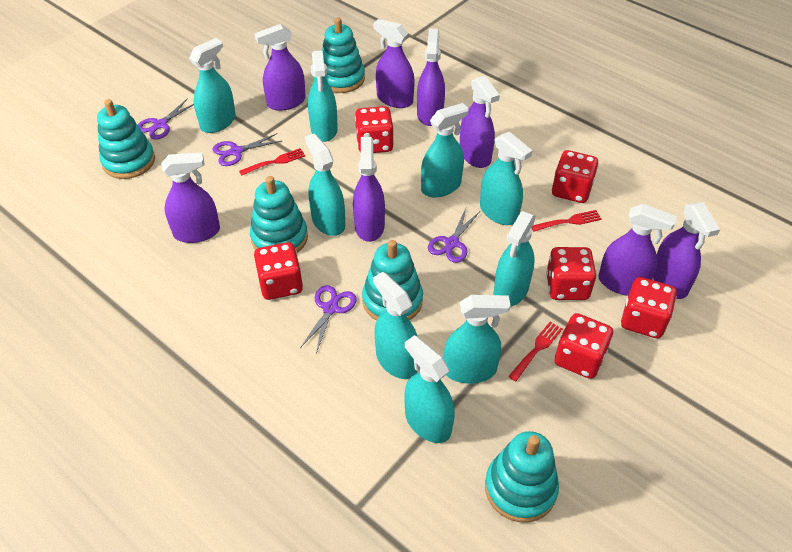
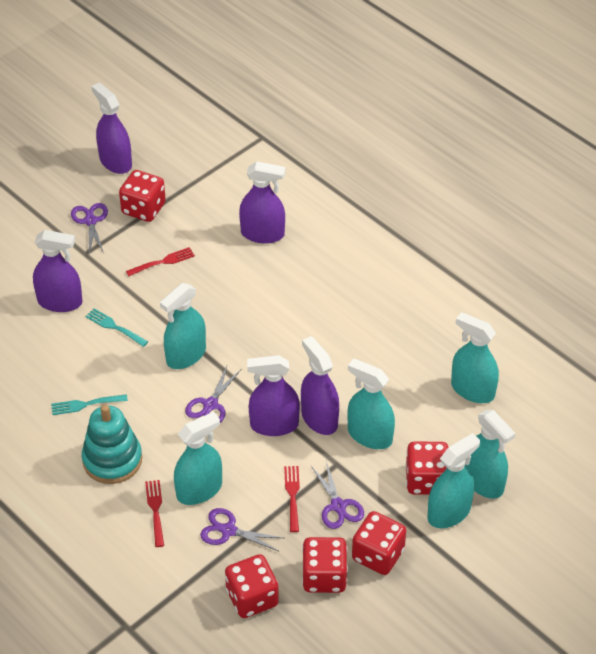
purple spray bottle: 8 -> 5
red dice: 6 -> 5
turquoise fork: 0 -> 2
turquoise spray bottle: 9 -> 6
turquoise stacking toy: 5 -> 1

